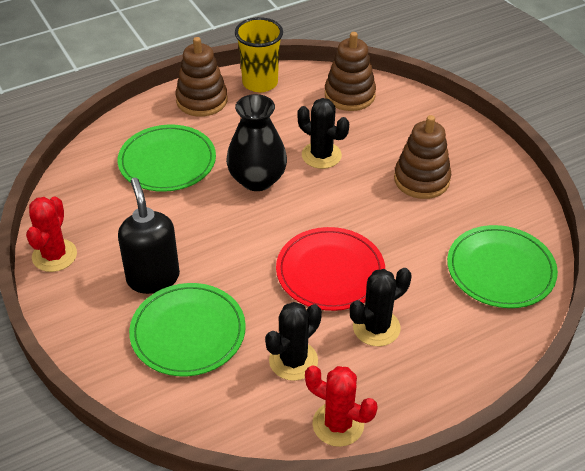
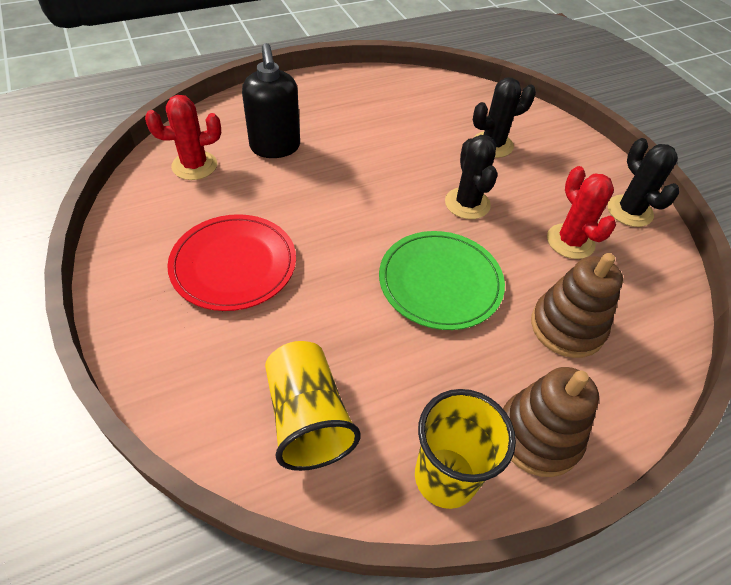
black vase: 1 -> 0
brown stacking toy: 3 -> 2
green plate: 3 -> 1
yellow cup: 1 -> 2

